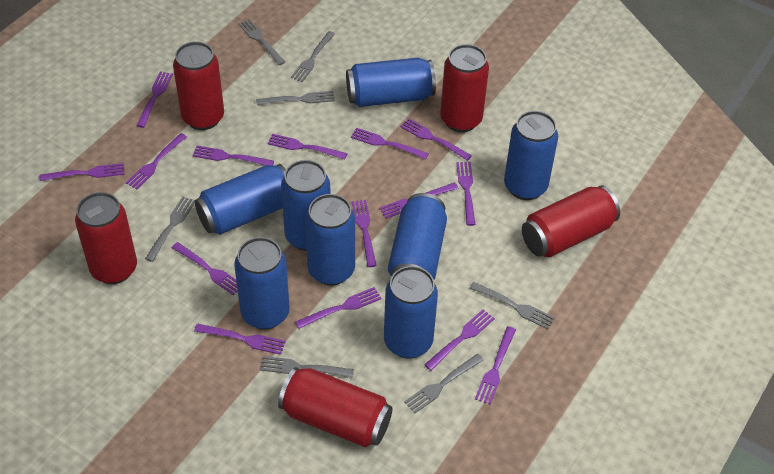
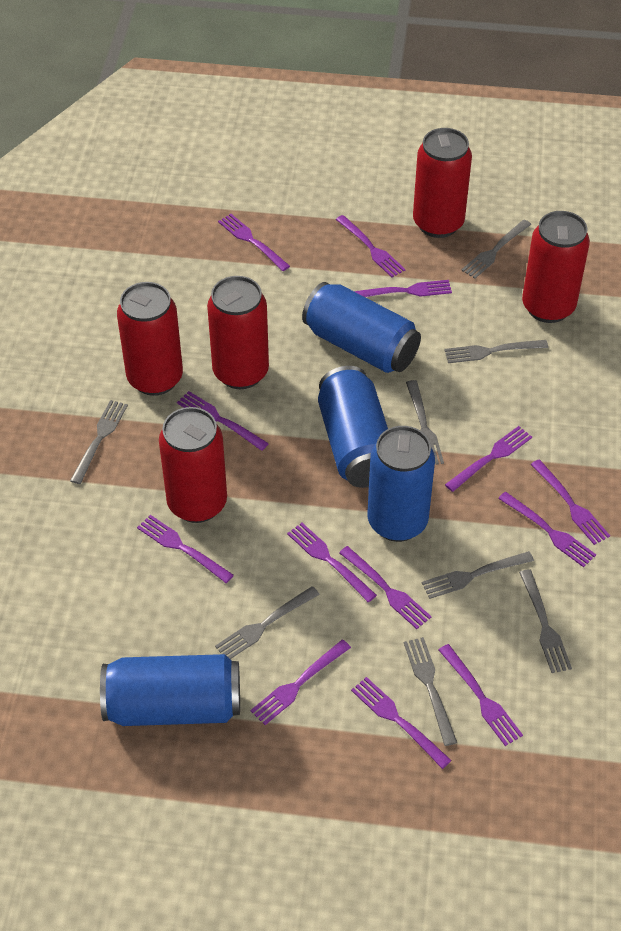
blue can: 8 -> 4
grey fork: 7 -> 8
purple fork: 15 -> 13

